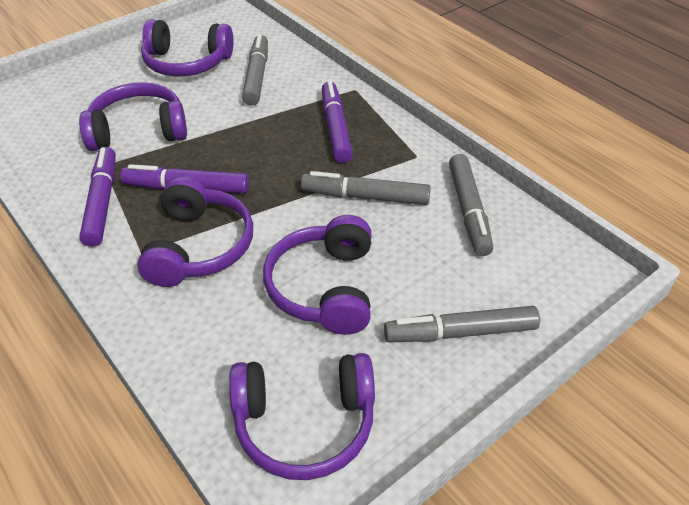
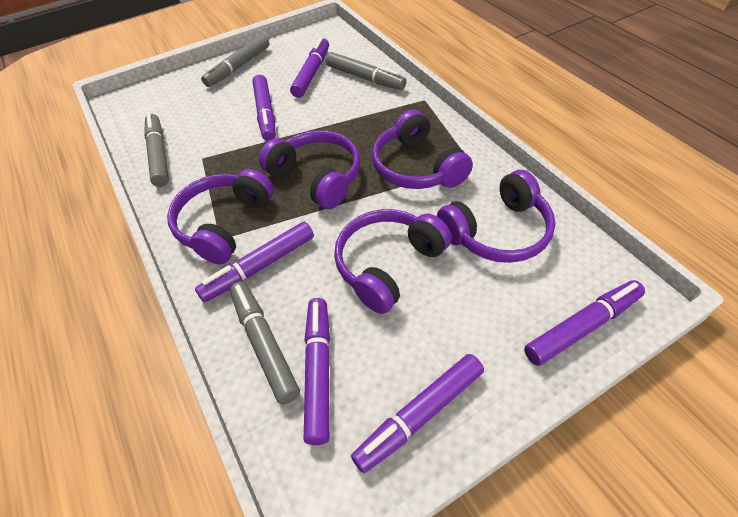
purple marker: 3 -> 6

